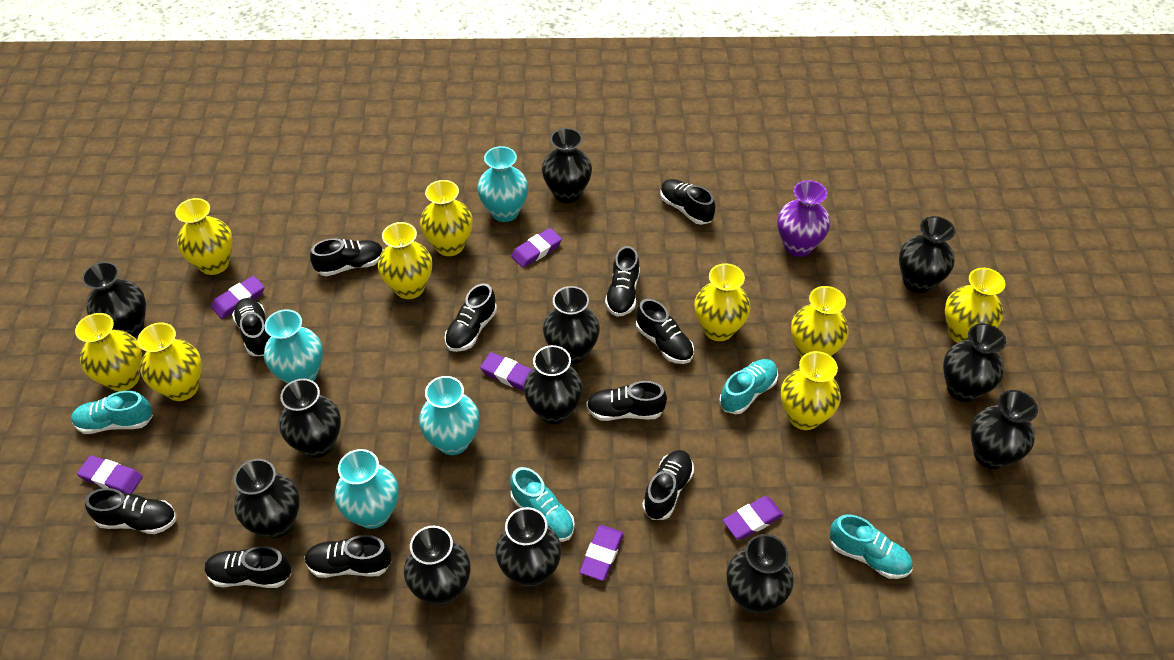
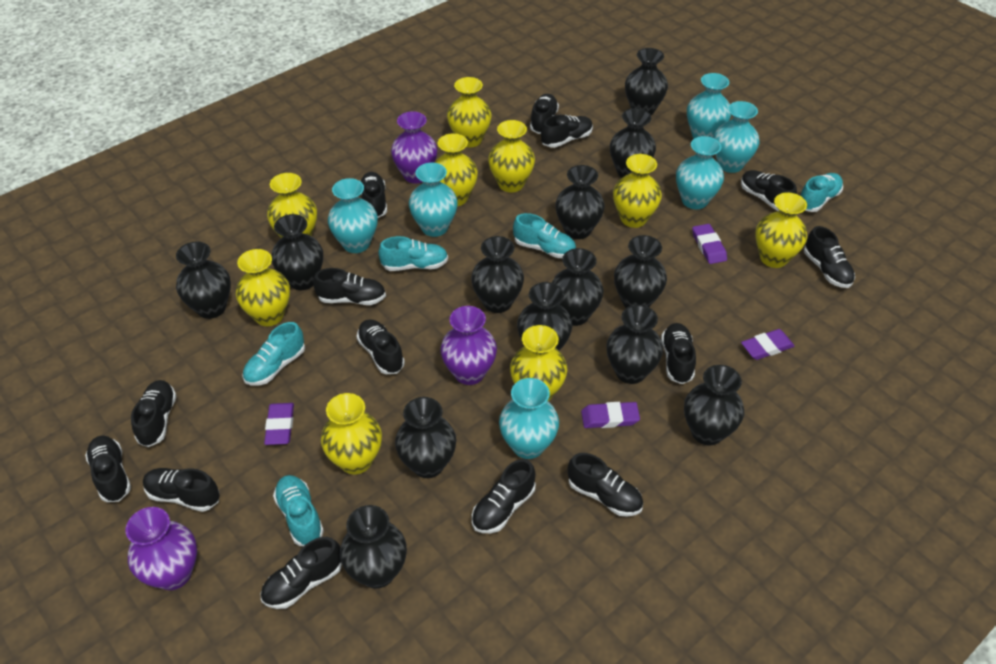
black shoe: 11 -> 14
black vase: 12 -> 13
purple eraser: 6 -> 4
purple vase: 1 -> 3
turquoise shoe: 4 -> 5
turquoise vase: 4 -> 6

